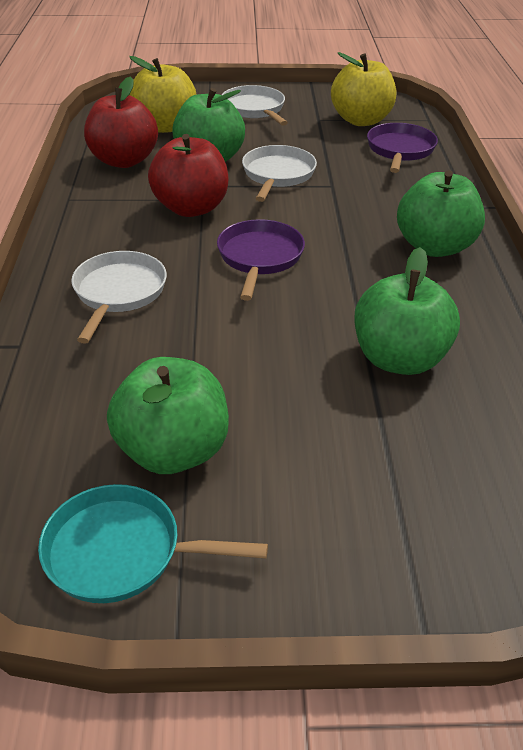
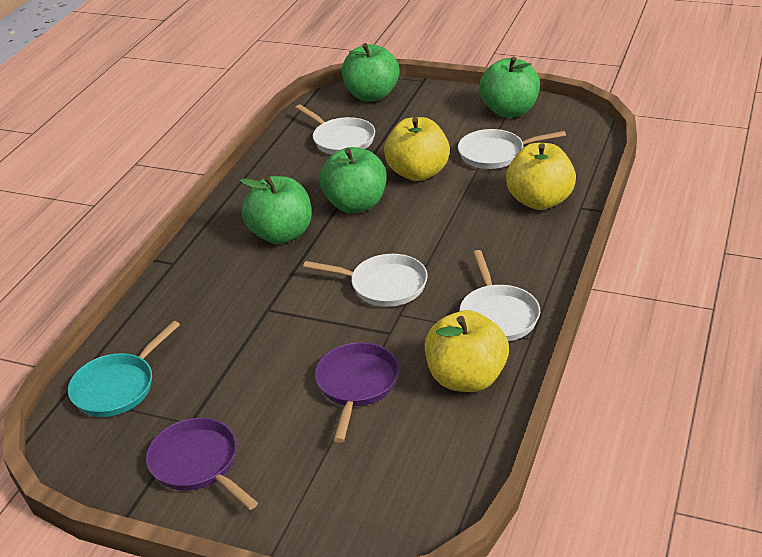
red apple: 2 -> 0
white pan: 3 -> 4
yellow apple: 2 -> 3

